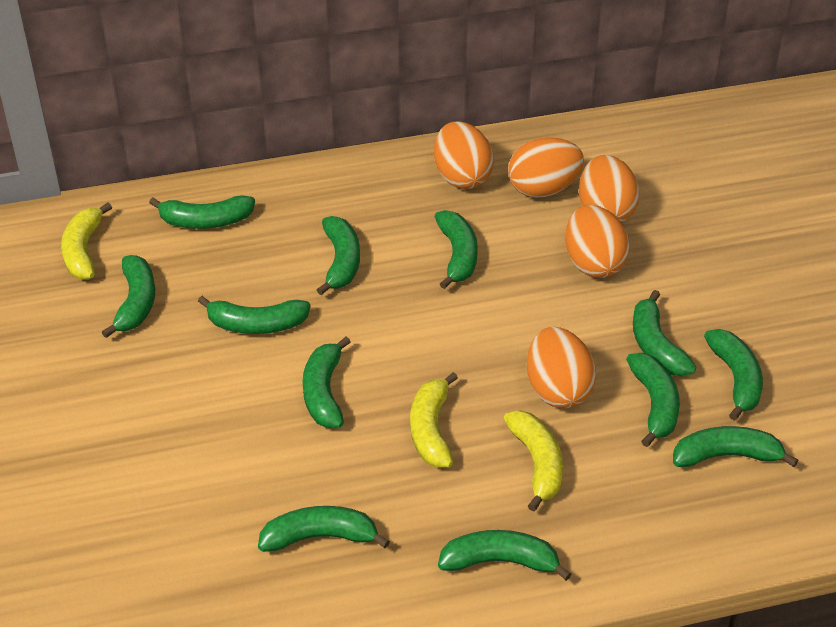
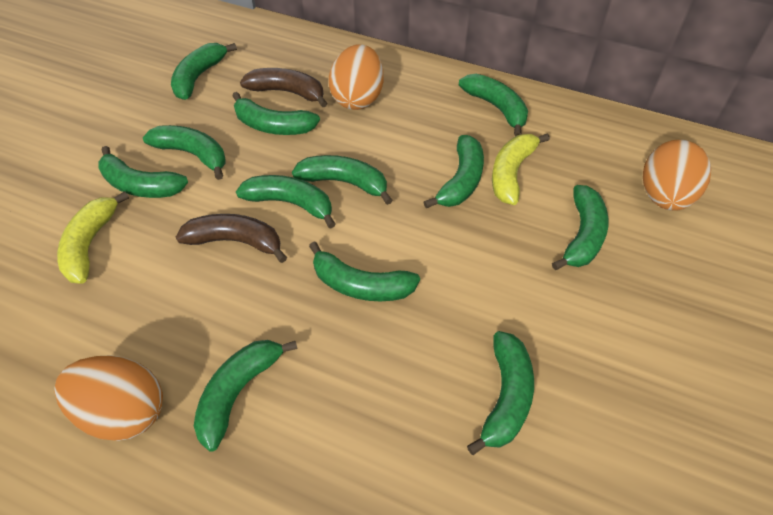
brown banana: 0 -> 2
orange egg: 5 -> 3
yellow banana: 3 -> 2

